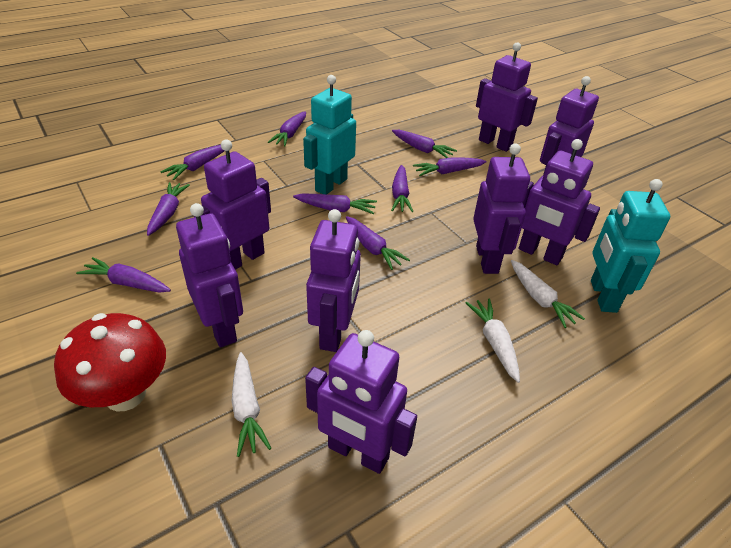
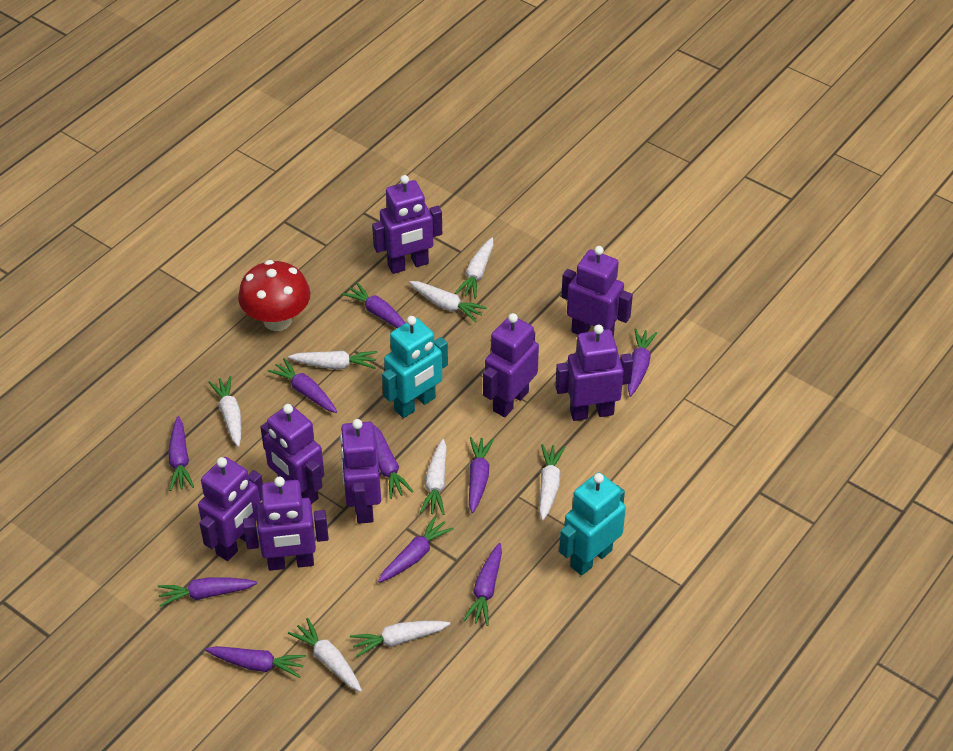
purple carrot: 9 -> 10
white carrot: 3 -> 8

